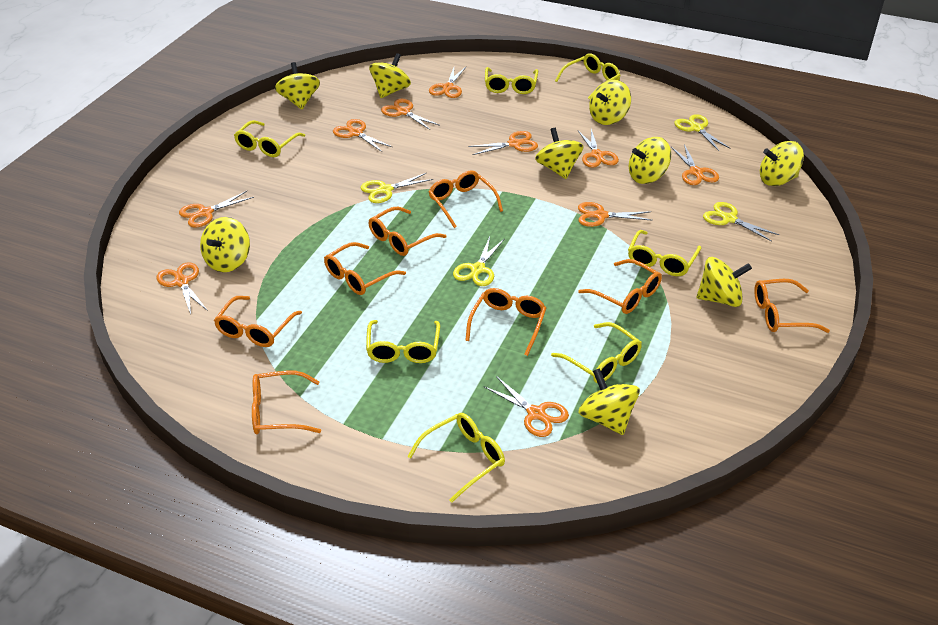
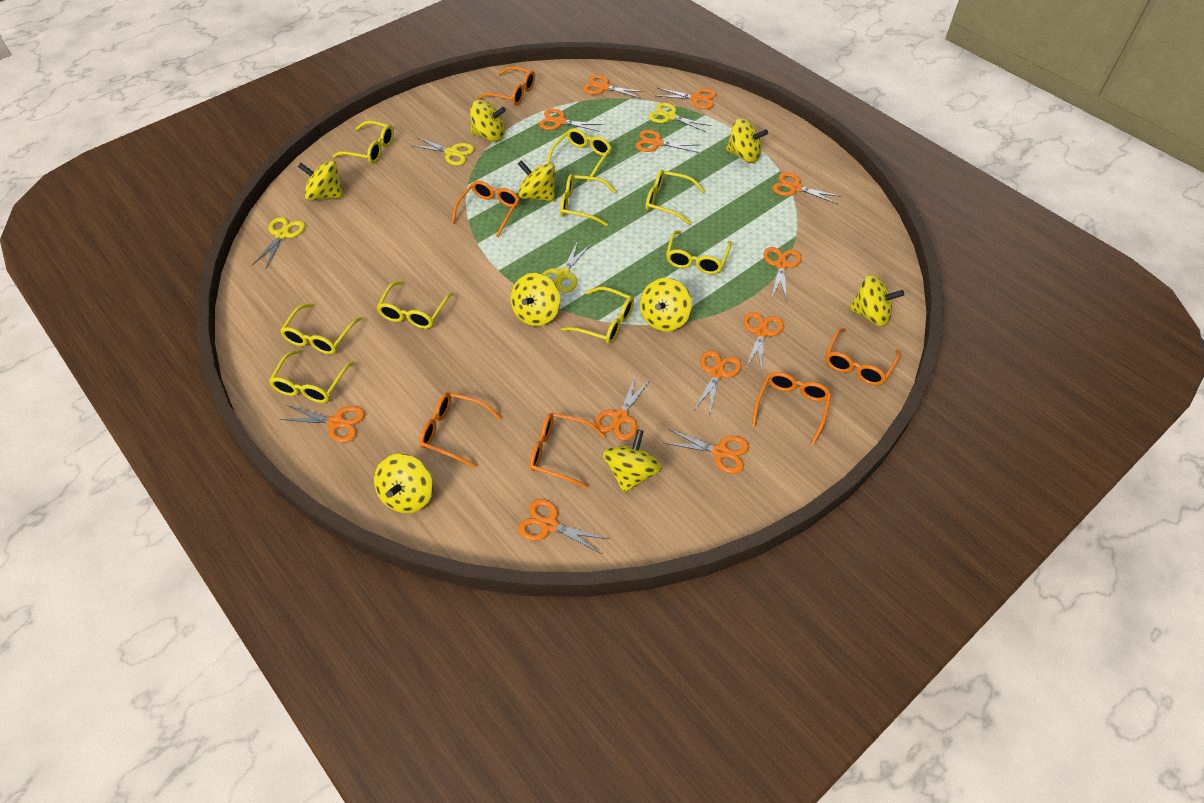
orange glasses: 8 -> 6
orange scissors: 10 -> 12
yellow glasses: 7 -> 9

